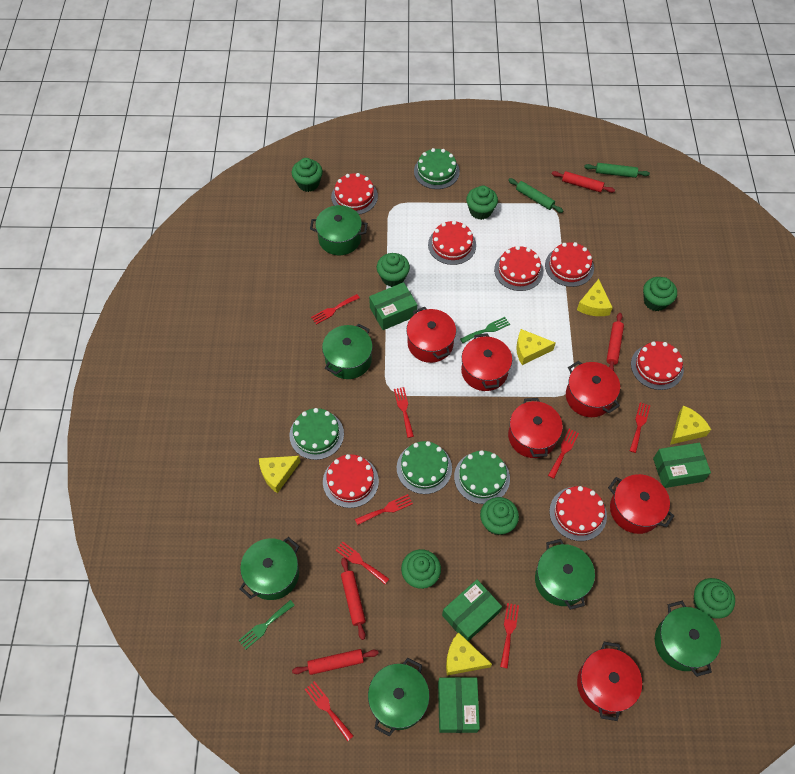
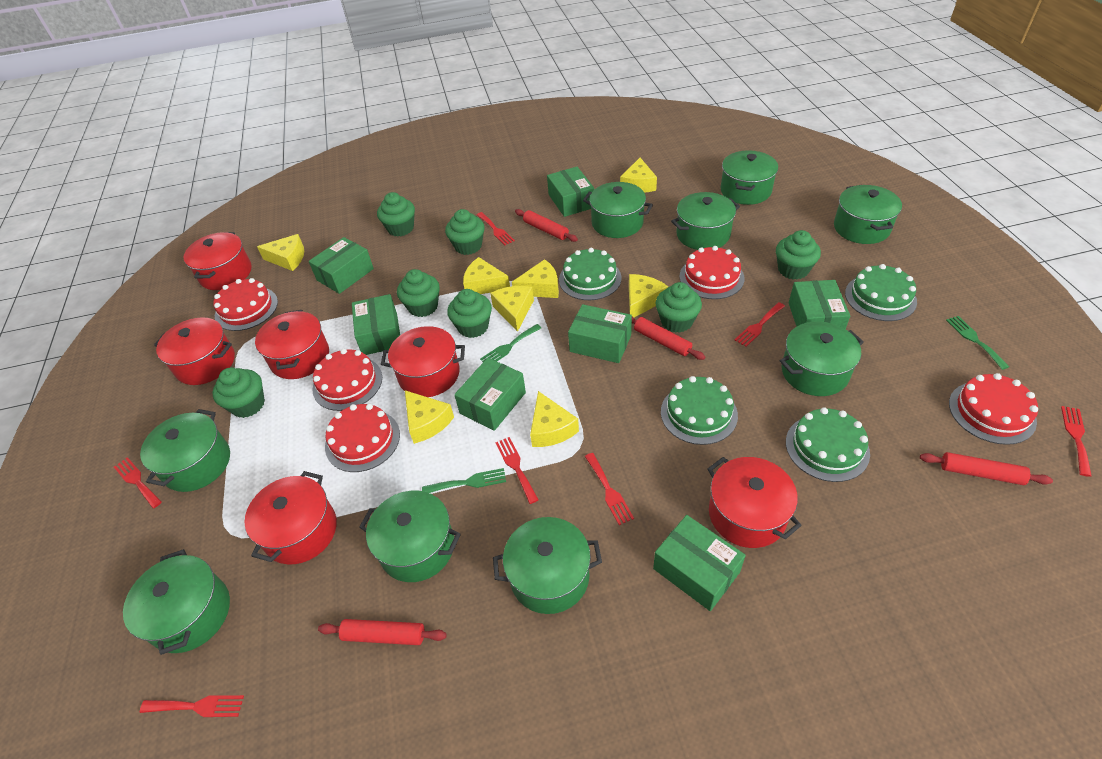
green box: 4 -> 7
green fork: 2 -> 3
green pot: 6 -> 9
green rolling pin: 2 -> 0
red cake: 7 -> 5
red fork: 8 -> 7
yellow cheese: 5 -> 8

